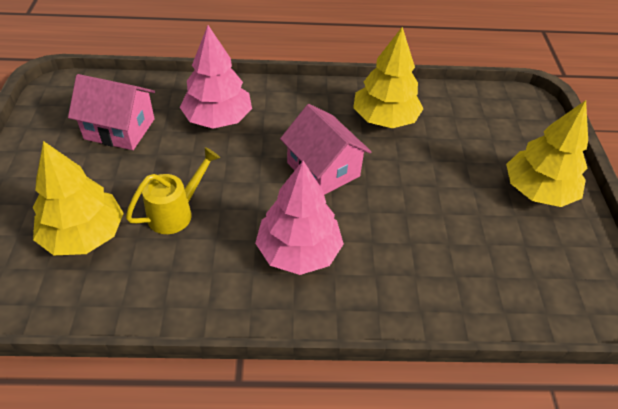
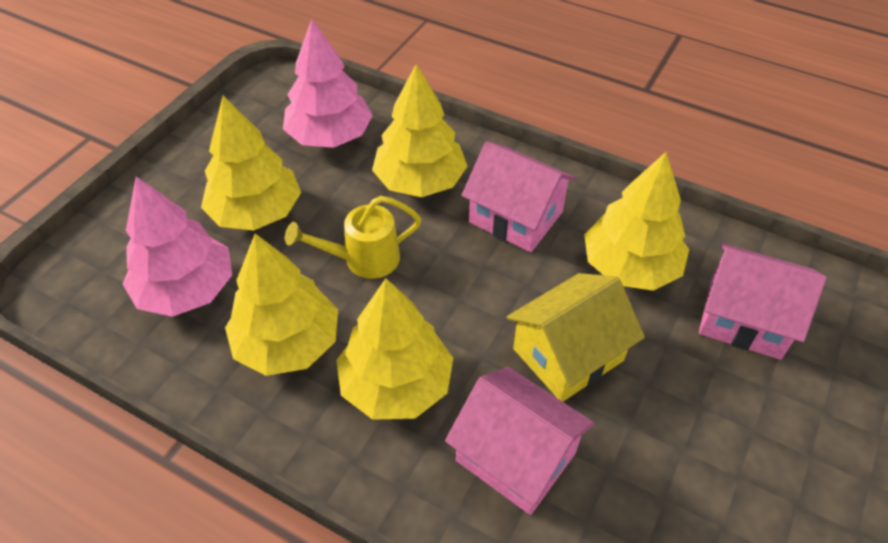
pink house: 2 -> 3
yellow house: 0 -> 1
yellow tree: 3 -> 5

